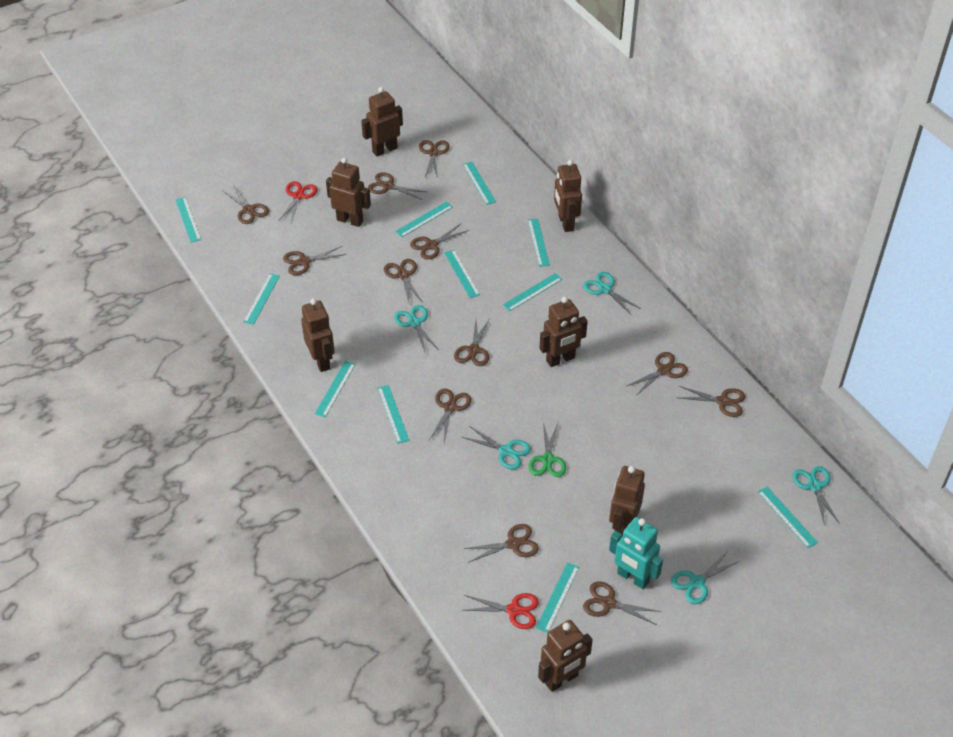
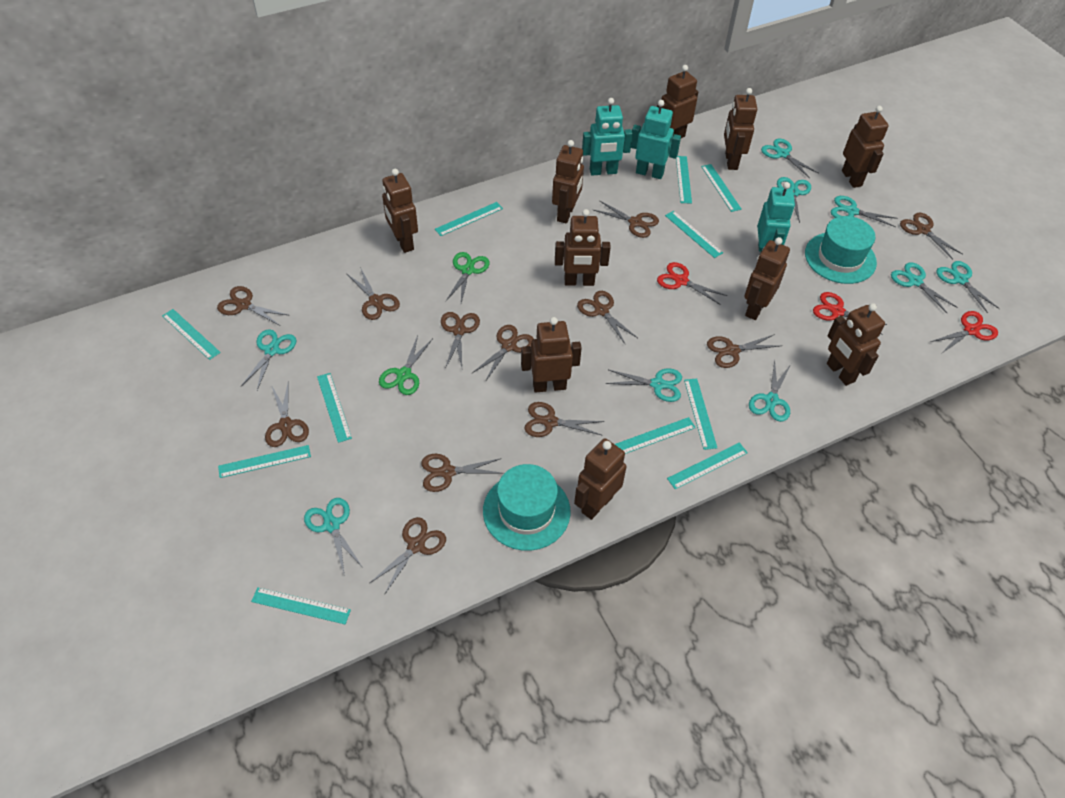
brown robot: 7 -> 10
green scissors: 1 -> 2
red scissors: 2 -> 3
turquoise hat: 0 -> 2
turquoise robot: 1 -> 3
turquoise scissors: 5 -> 9

